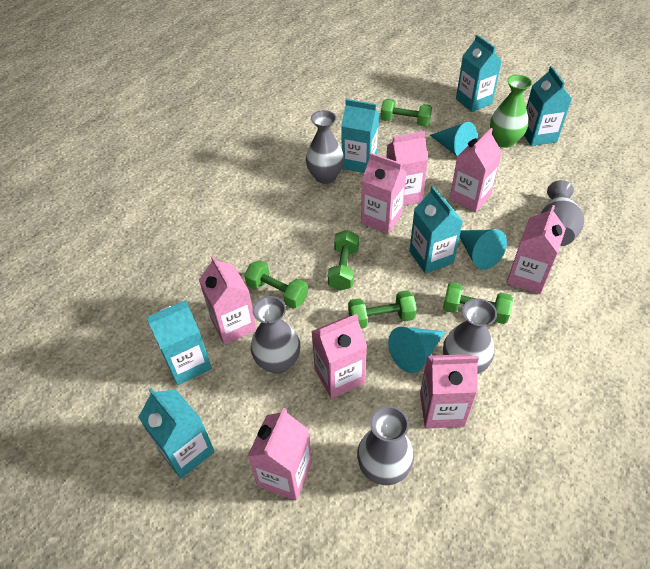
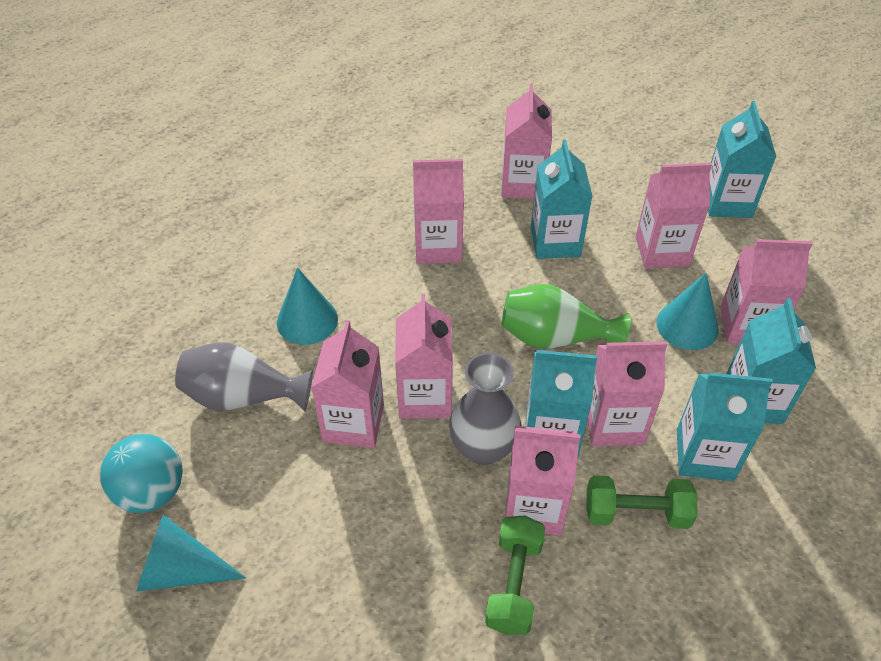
green dumbbell: 5 -> 2
grey vase: 5 -> 2
turquoise ball: 0 -> 1
turquoise carton: 6 -> 5

